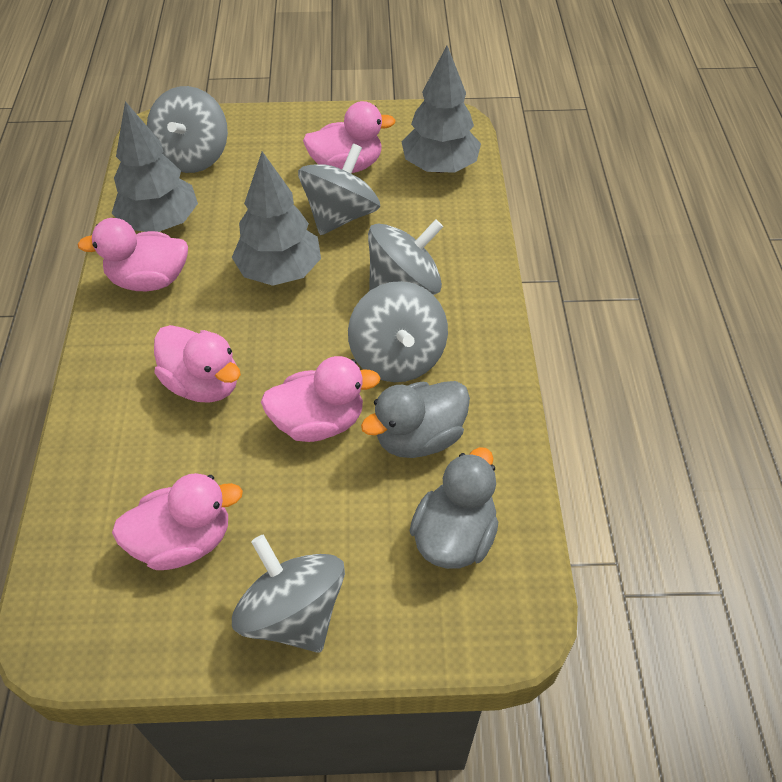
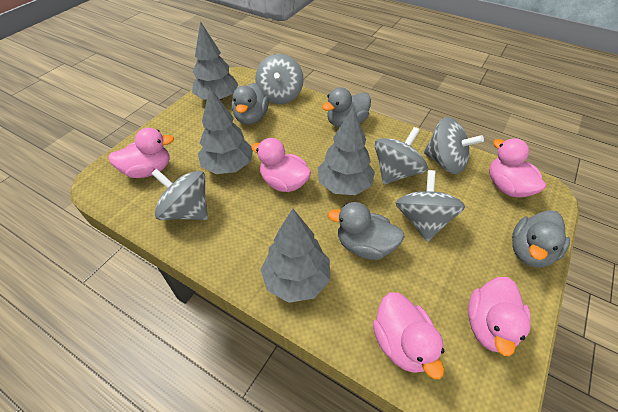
grey duck: 2 -> 4
grey tree: 3 -> 4

